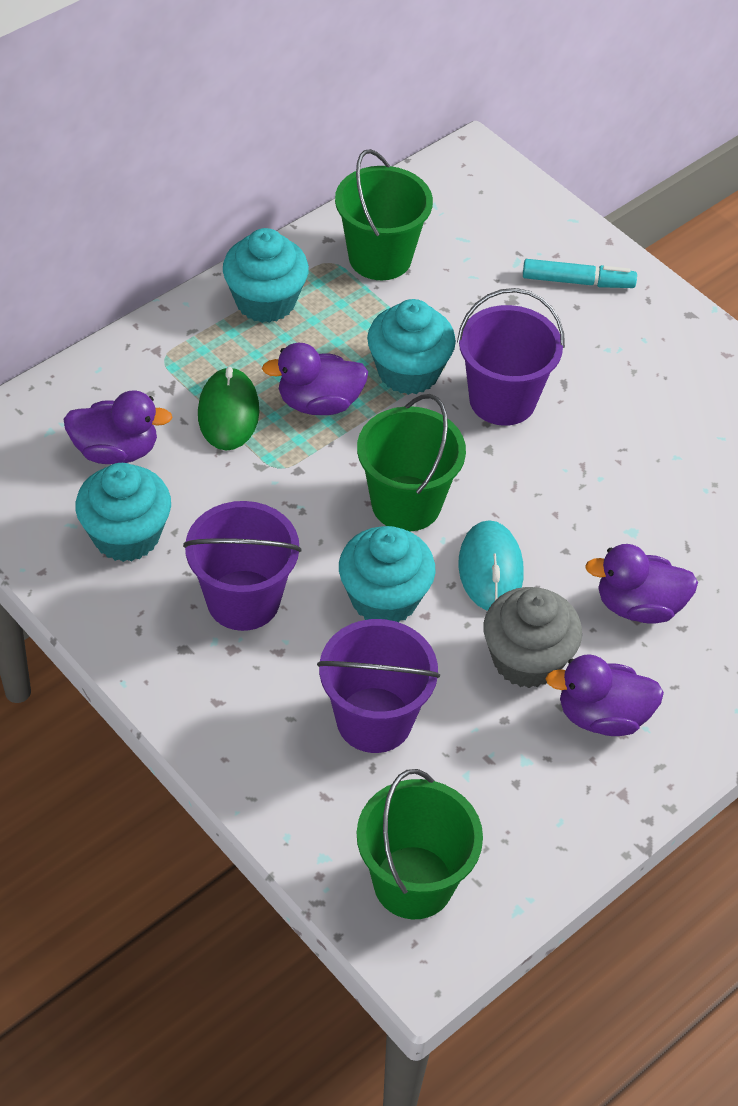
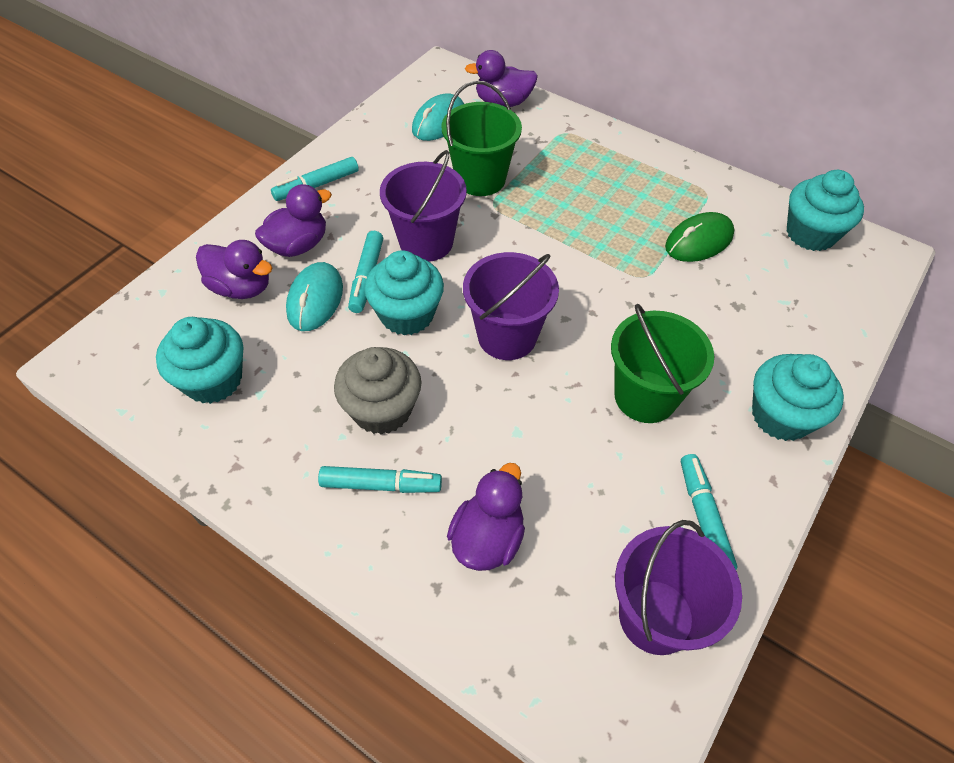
green bucket: 3 -> 2
turquoise marker: 1 -> 4
turquoise mouse: 1 -> 2

